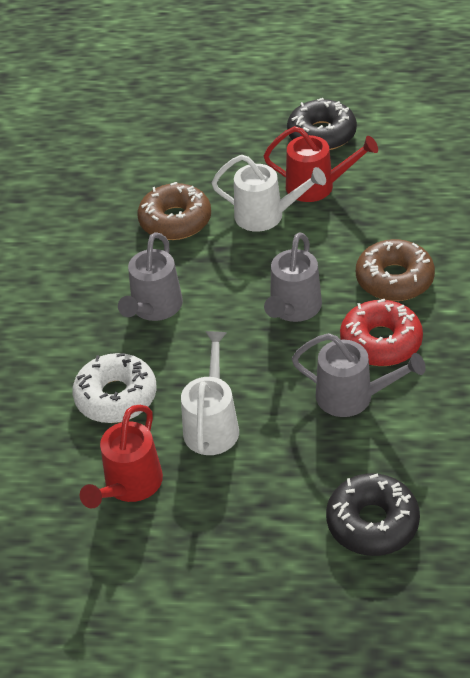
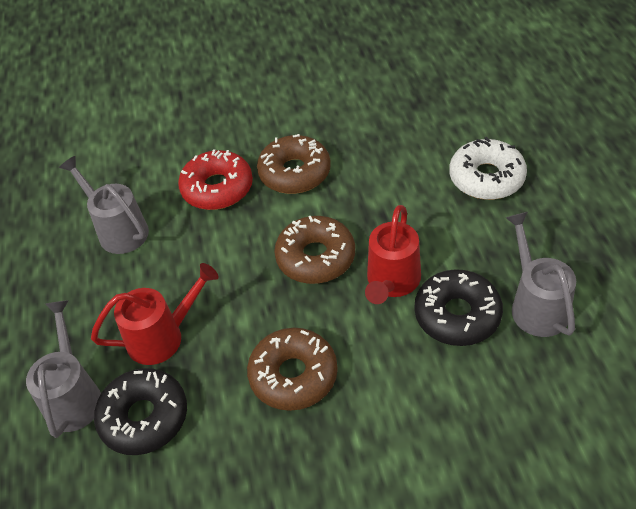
brown donut: 2 -> 3
white watering can: 2 -> 0

